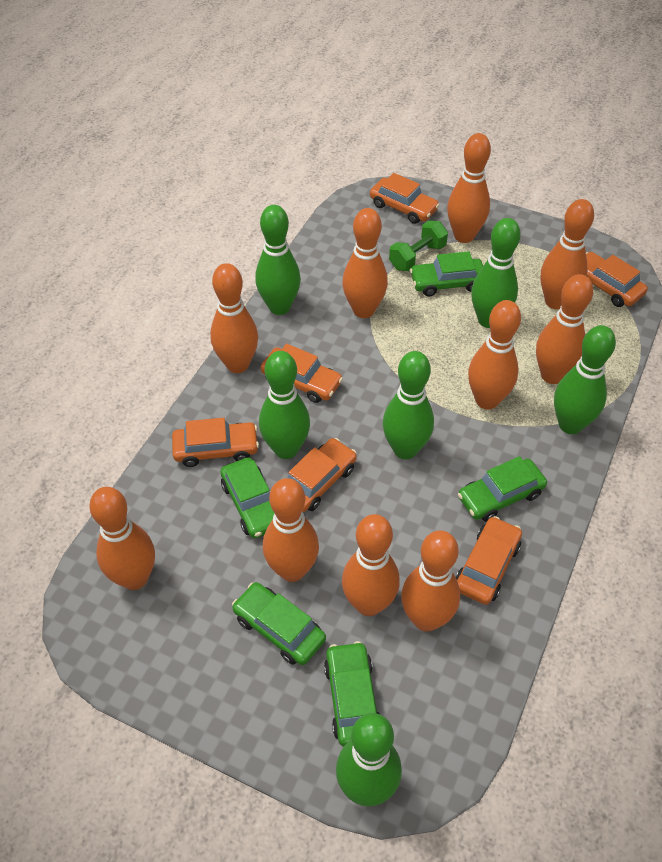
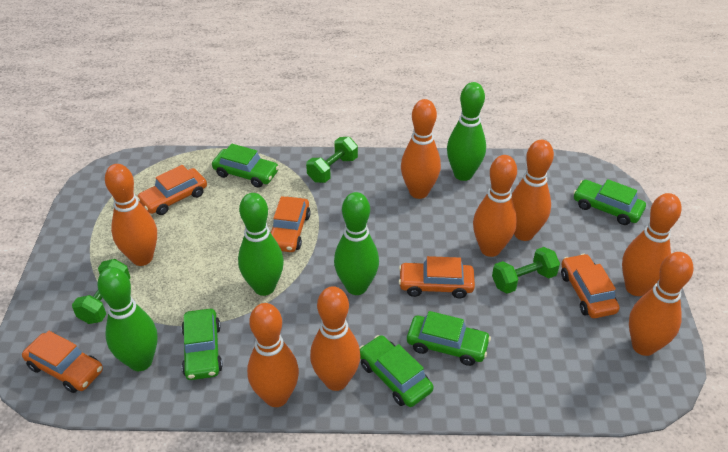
green bowling pin: 6 -> 4
green dumbbell: 1 -> 3
orange bowling pin: 10 -> 8
orange car: 6 -> 5

